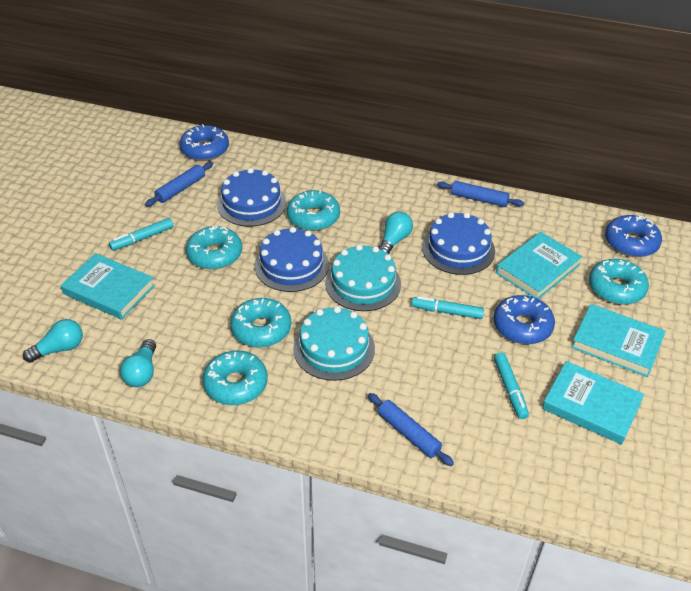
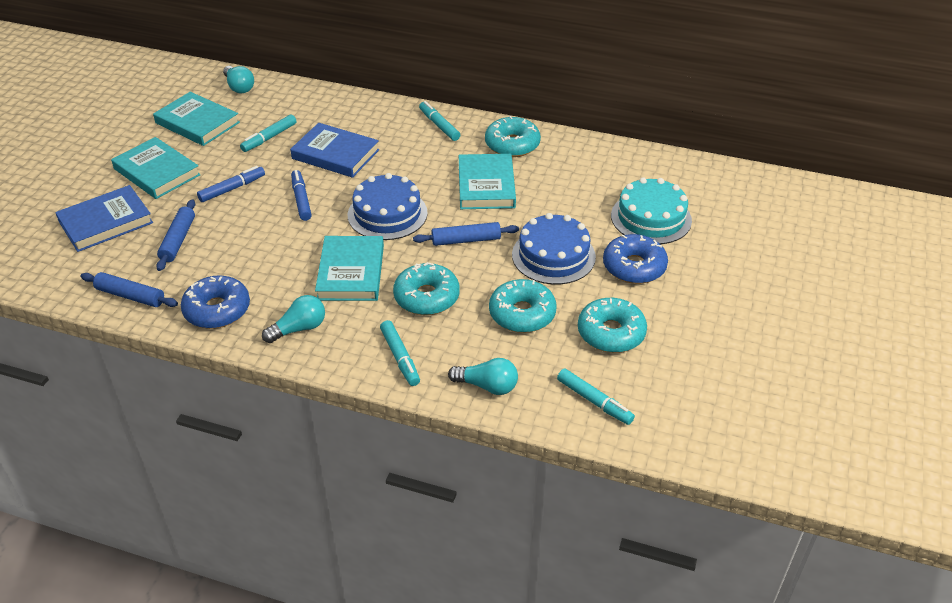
blue book: 0 -> 2
blue cake: 3 -> 2
blue donut: 3 -> 2
blue marker: 0 -> 2
turquoise cake: 2 -> 1
turquoise donut: 5 -> 4
turquoise marker: 3 -> 4

